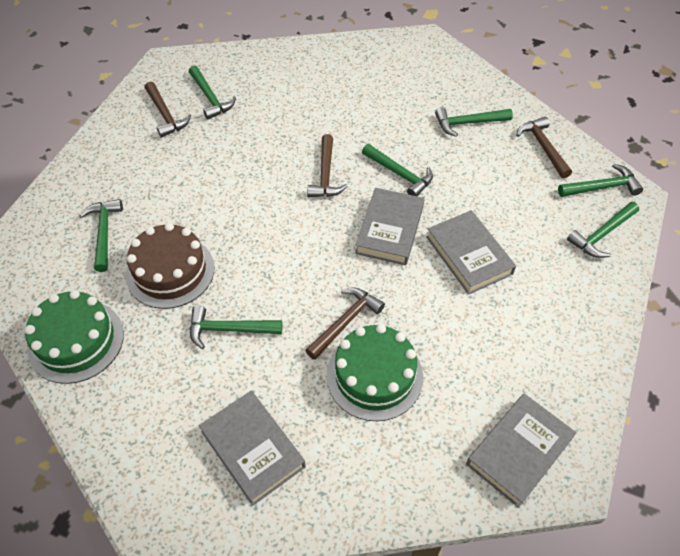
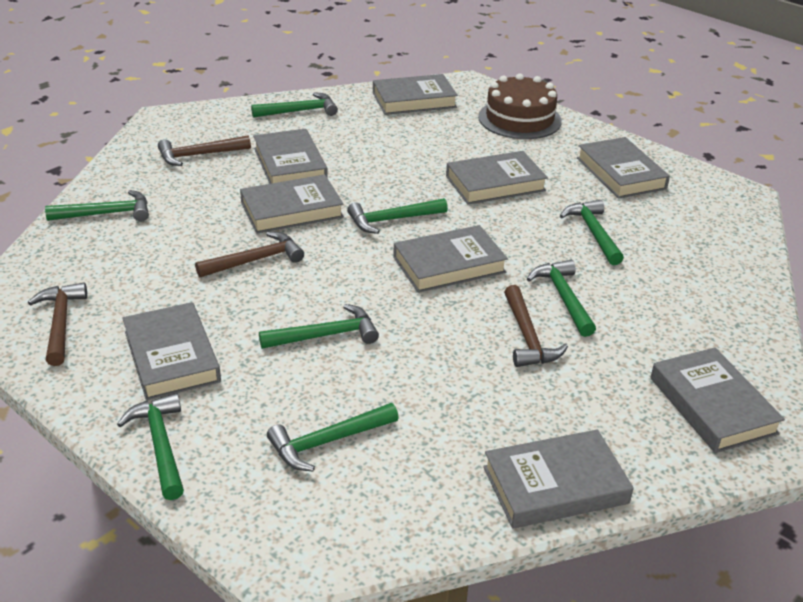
green cake: 2 -> 0
green hammer: 7 -> 8
grey book: 4 -> 9

